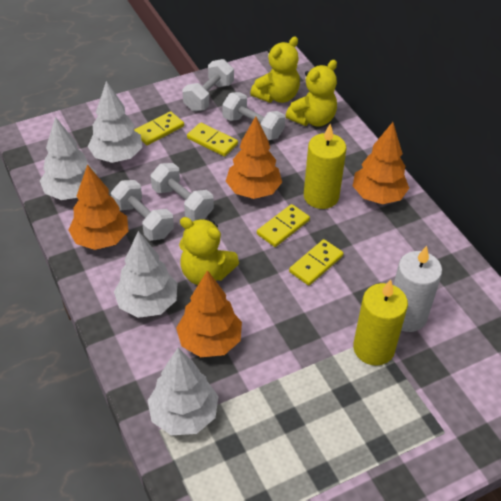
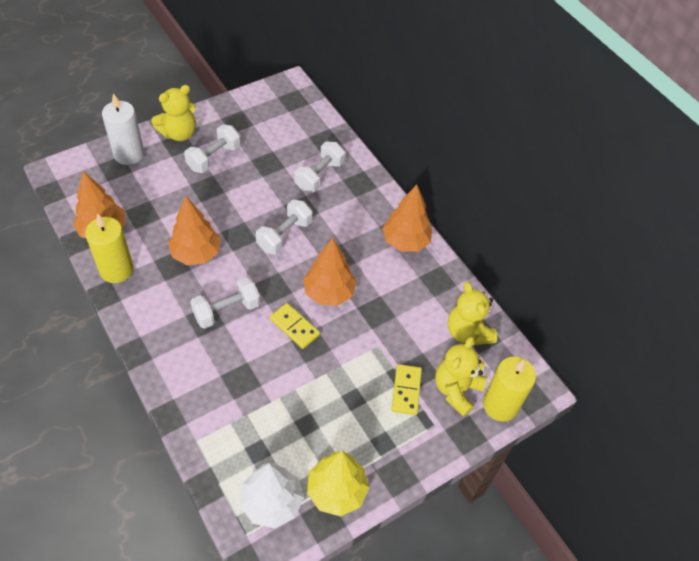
white tree: 4 -> 1
yellow domino: 4 -> 2
yellow tree: 0 -> 1

